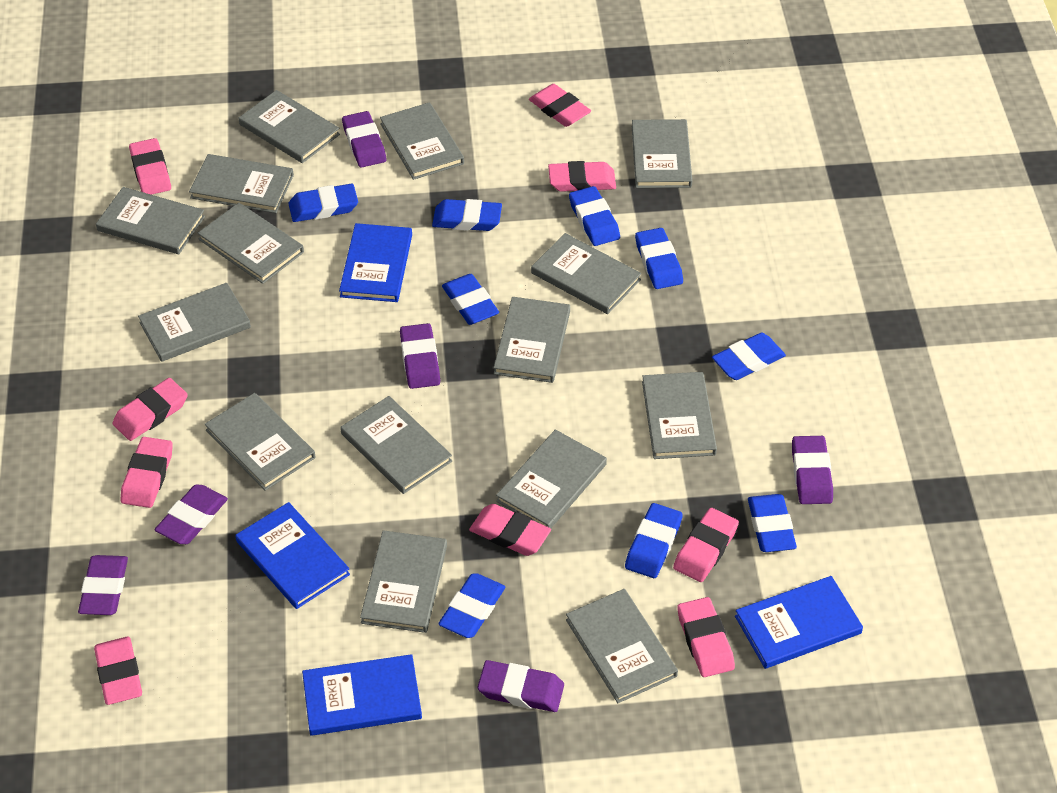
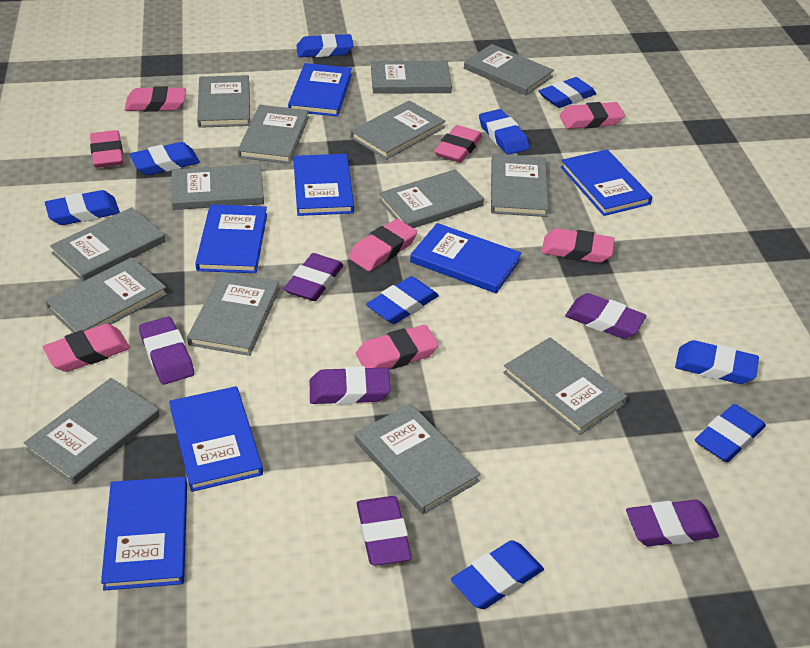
blue book: 4 -> 7
grey book: 15 -> 14
pink eraser: 9 -> 8

